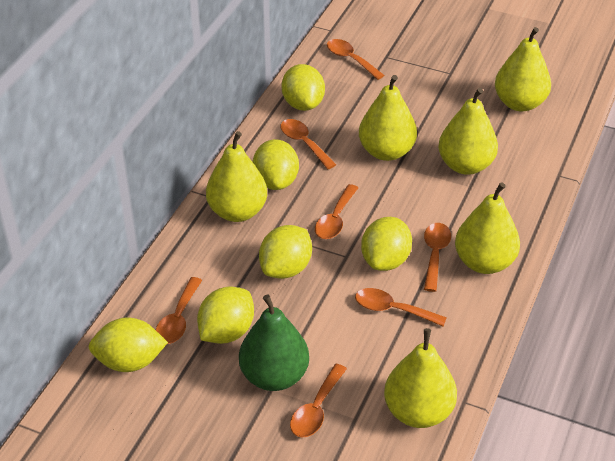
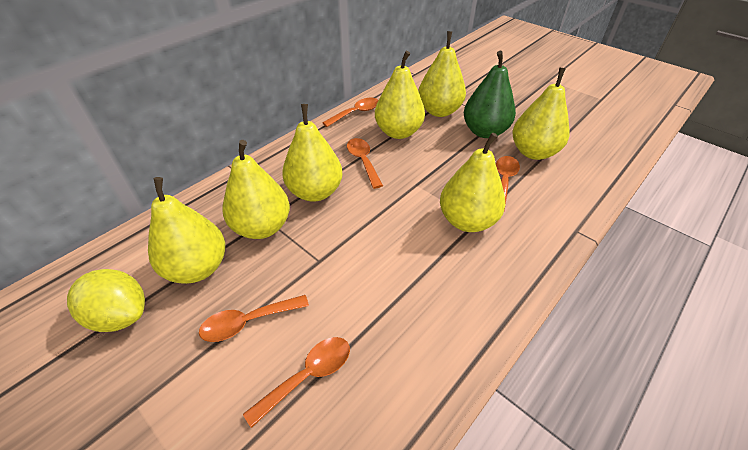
orange spoon: 7 -> 5
yellow lemon: 6 -> 1
yellow pear: 6 -> 7

